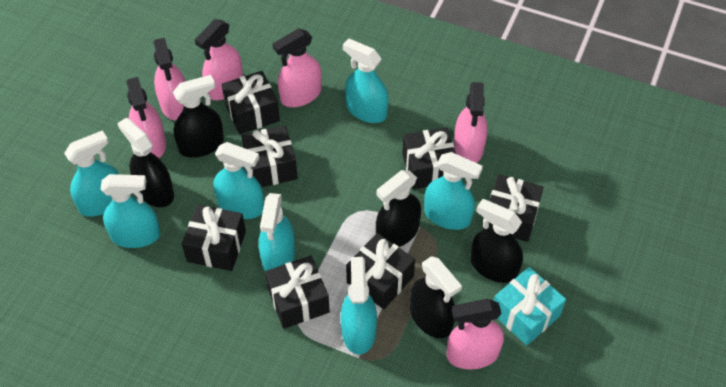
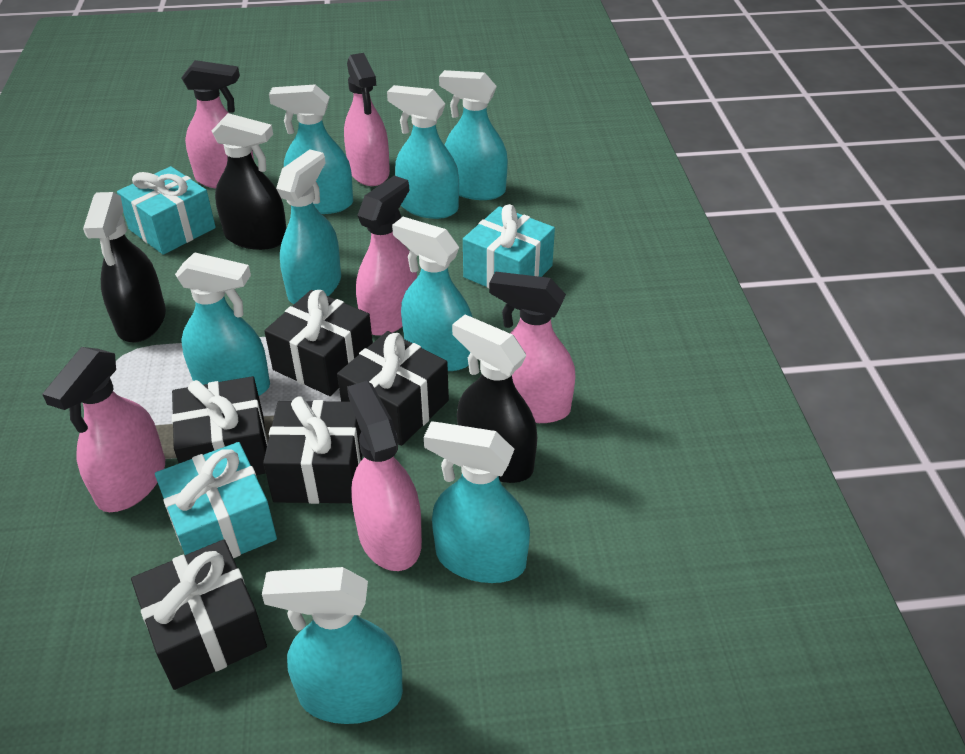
black gift: 7 -> 5
black spray bottle: 5 -> 3
turquoise gift: 1 -> 3
turquoise spray bottle: 7 -> 8

